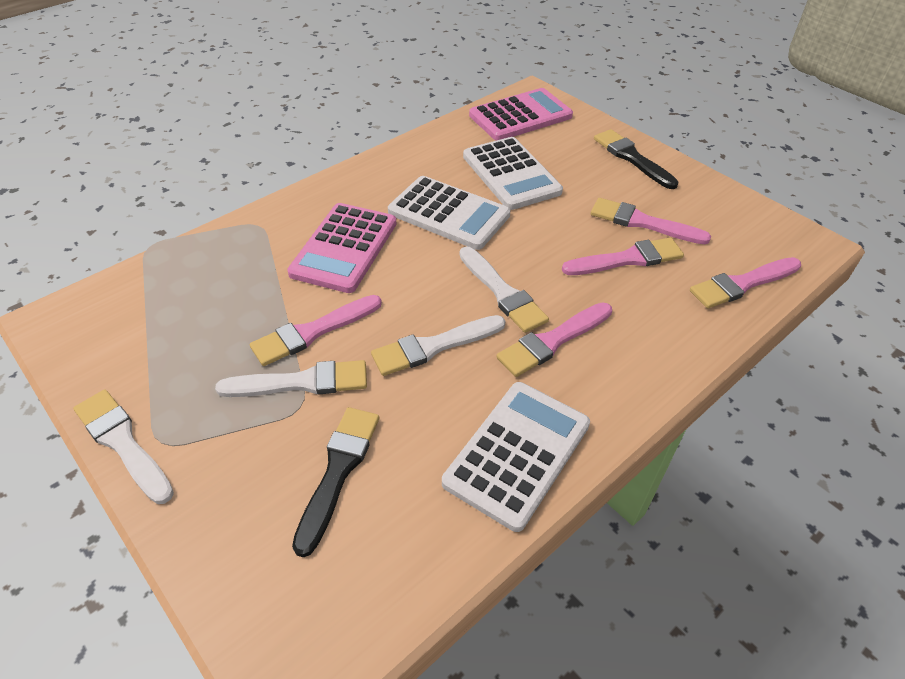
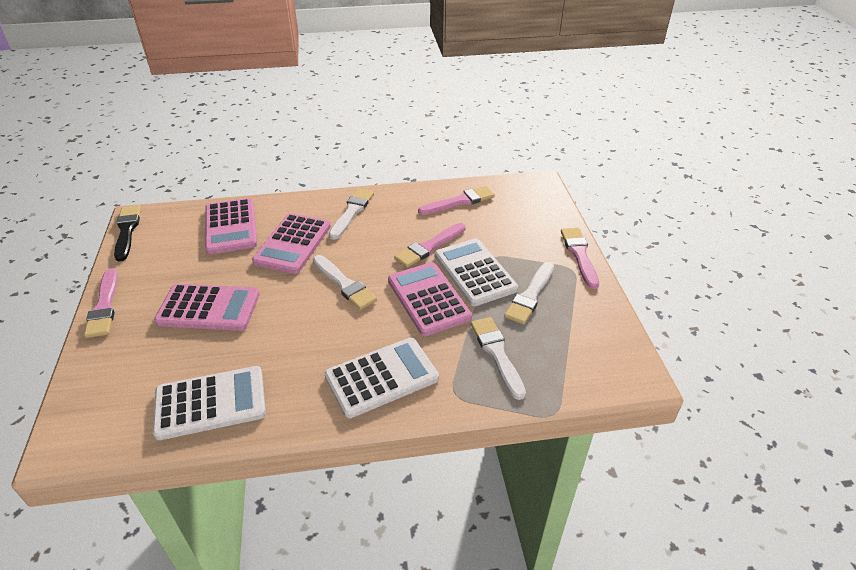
black brush: 2 -> 1
pink brush: 5 -> 4
pink calculator: 2 -> 4

